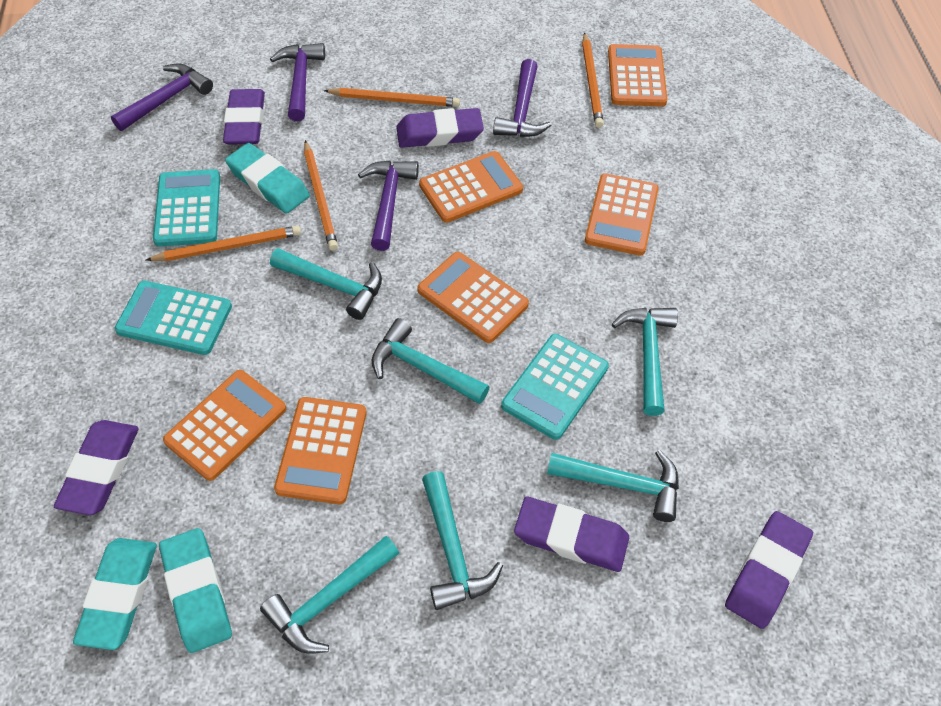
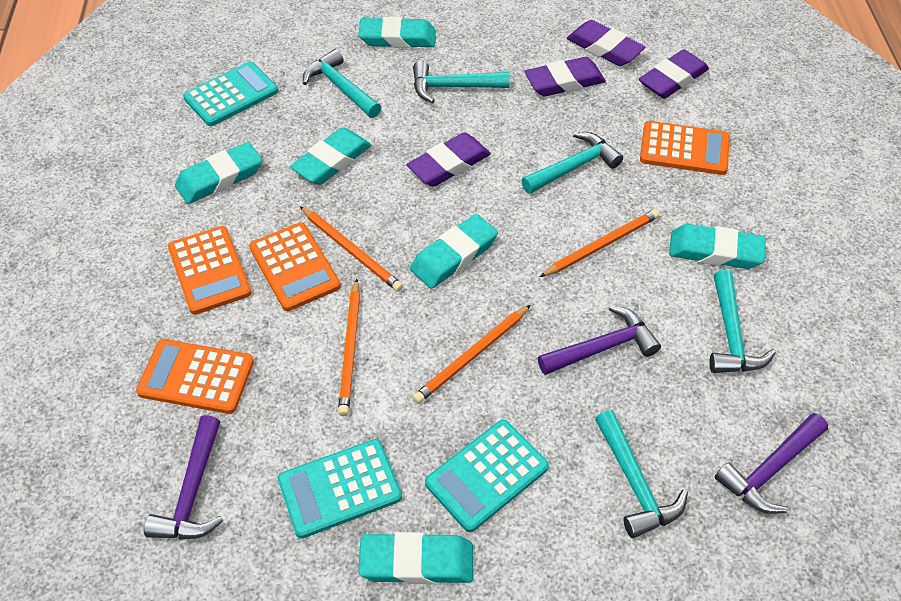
orange calculator: 6 -> 4
purple eraser: 5 -> 4
purple hammer: 4 -> 3
turquoise eraser: 3 -> 6
turquoise hammer: 6 -> 5

